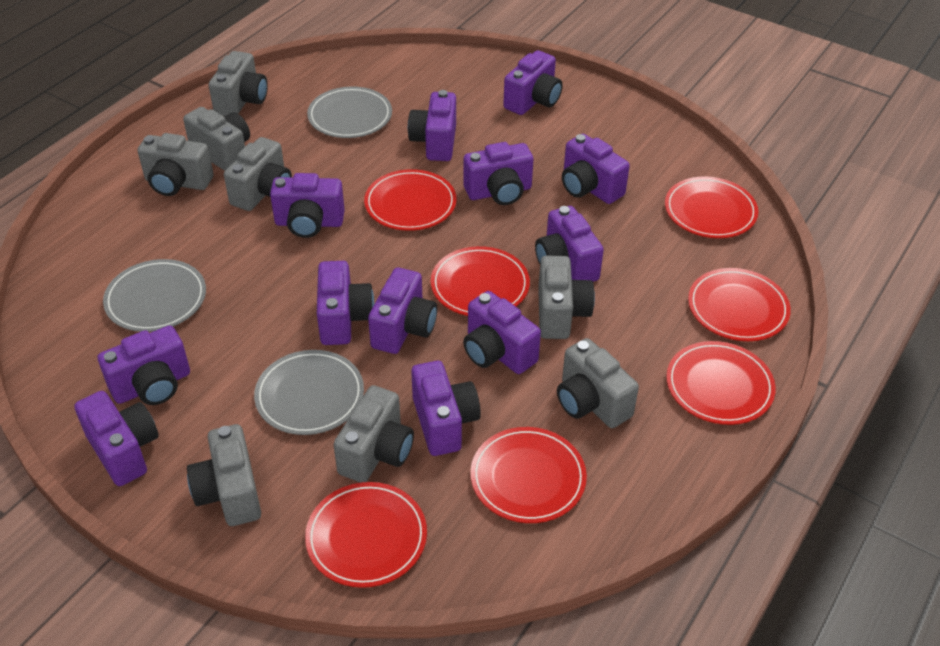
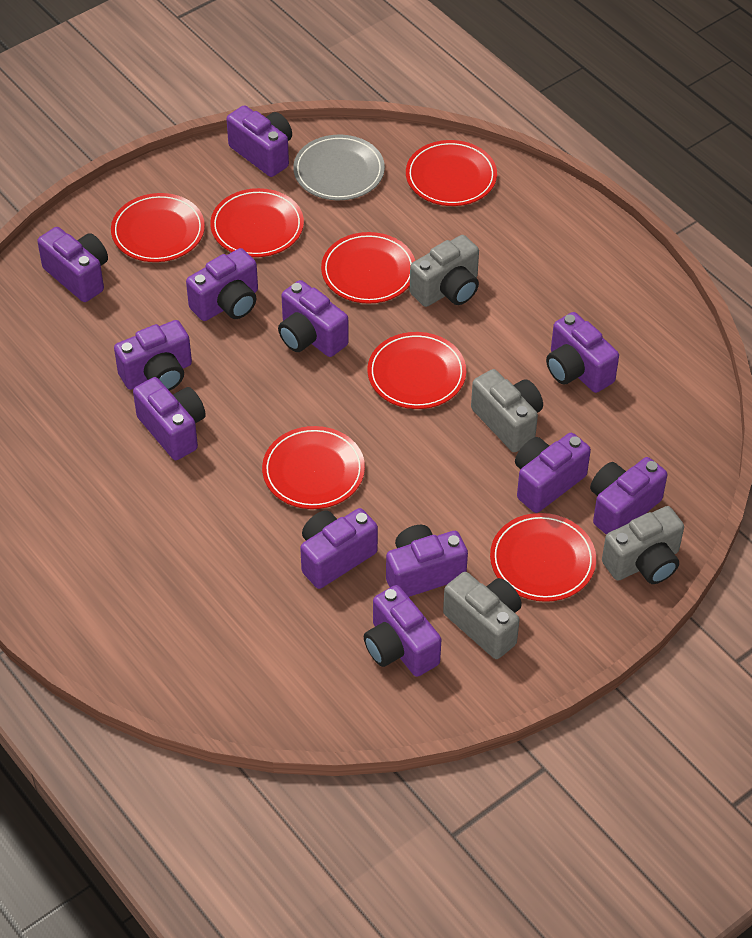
grey camera: 8 -> 4
grey plate: 3 -> 1

